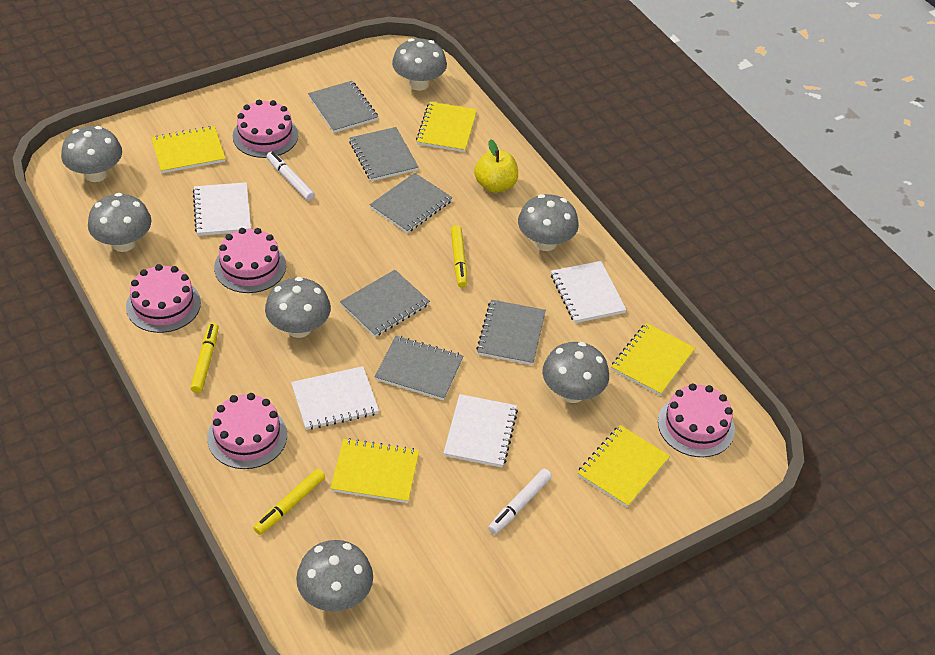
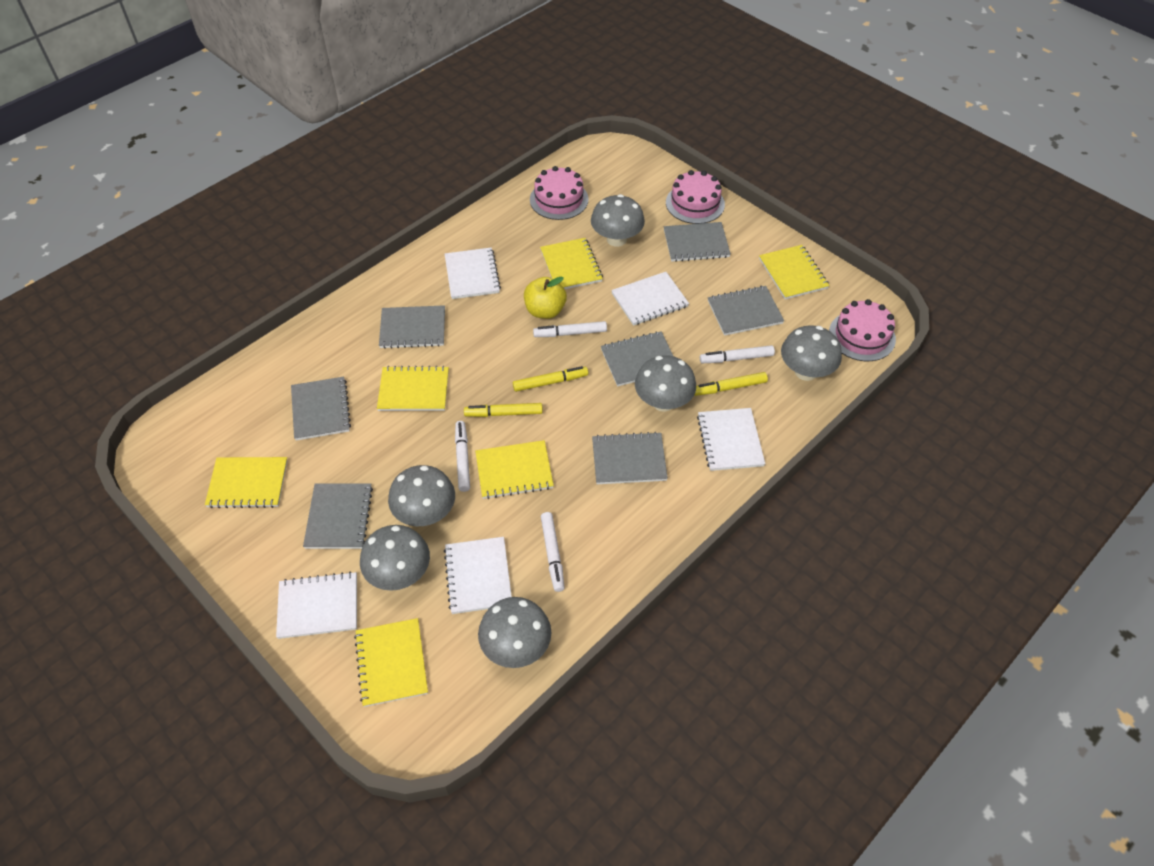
grey mushroom: 7 -> 6
grey notebook: 6 -> 7
pink cake: 5 -> 3
white marker: 2 -> 4
white notebook: 4 -> 5
yellow notebook: 5 -> 6

